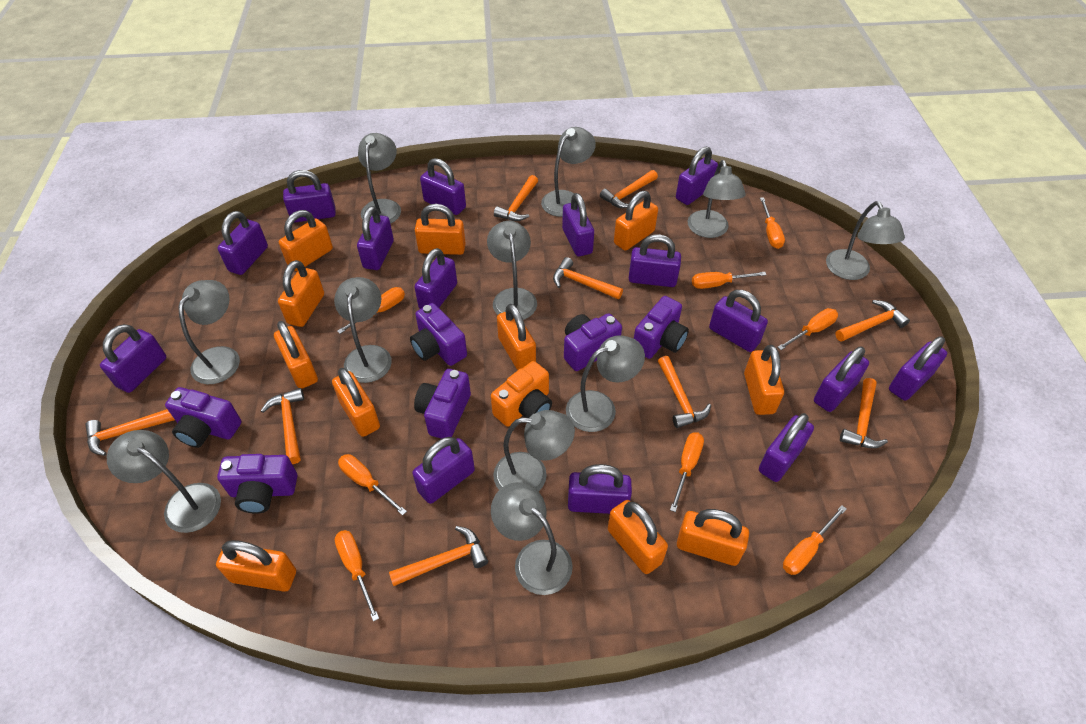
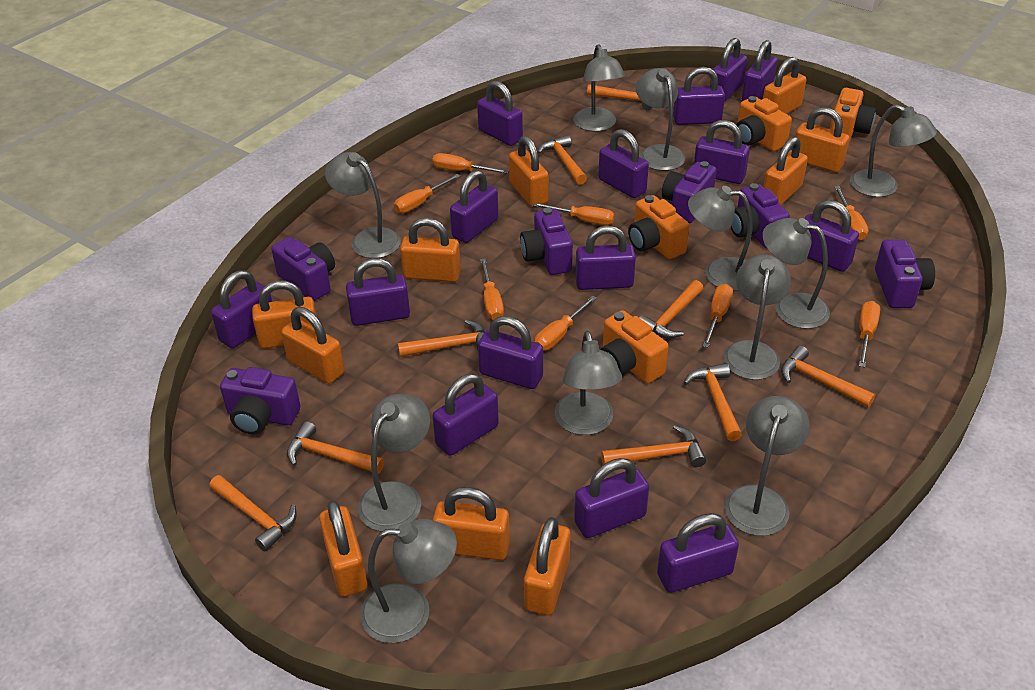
orange camera: 1 -> 4
orange padlock: 11 -> 10

